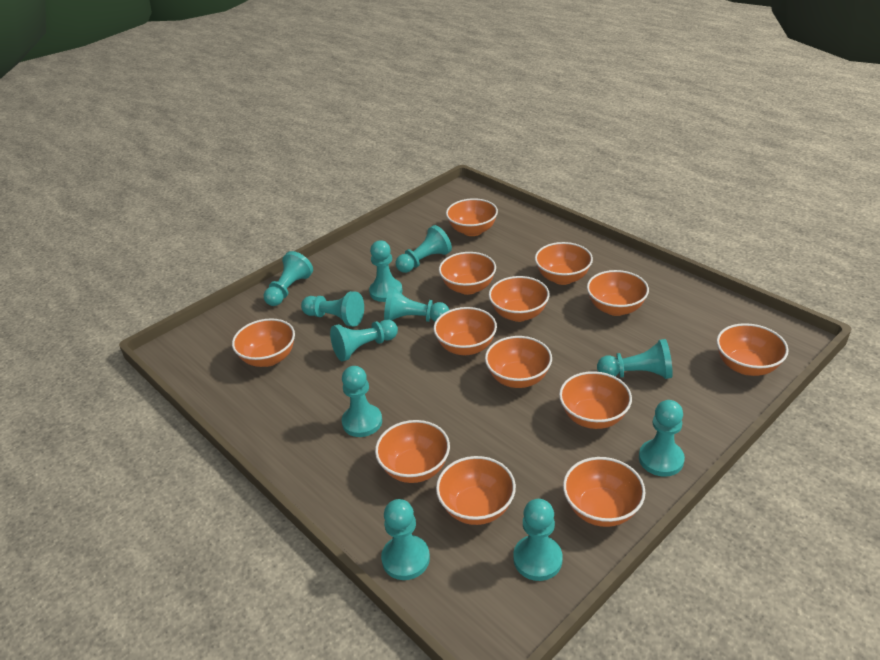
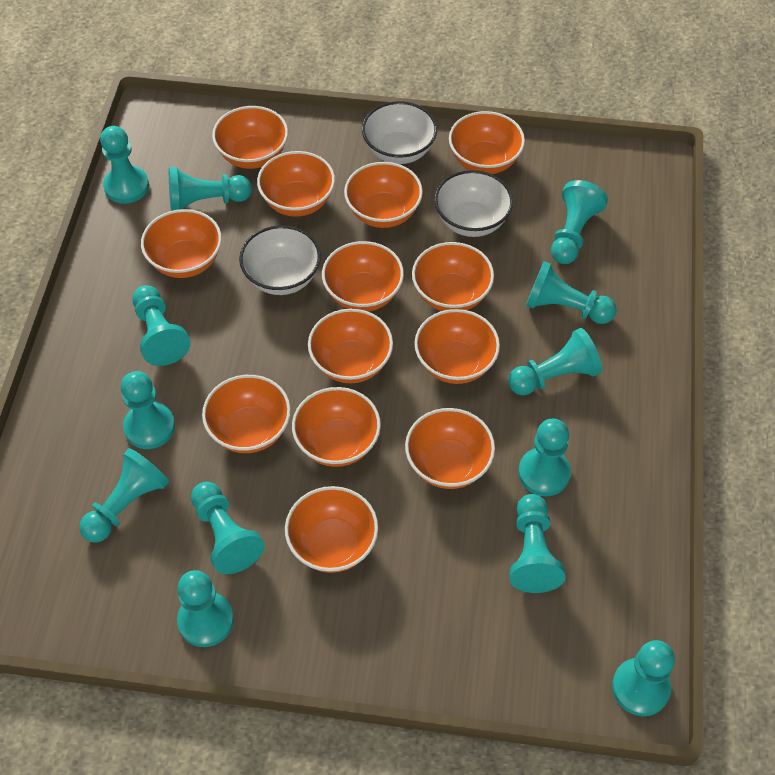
turquoise pawn: 11 -> 13
white bowl: 0 -> 3

